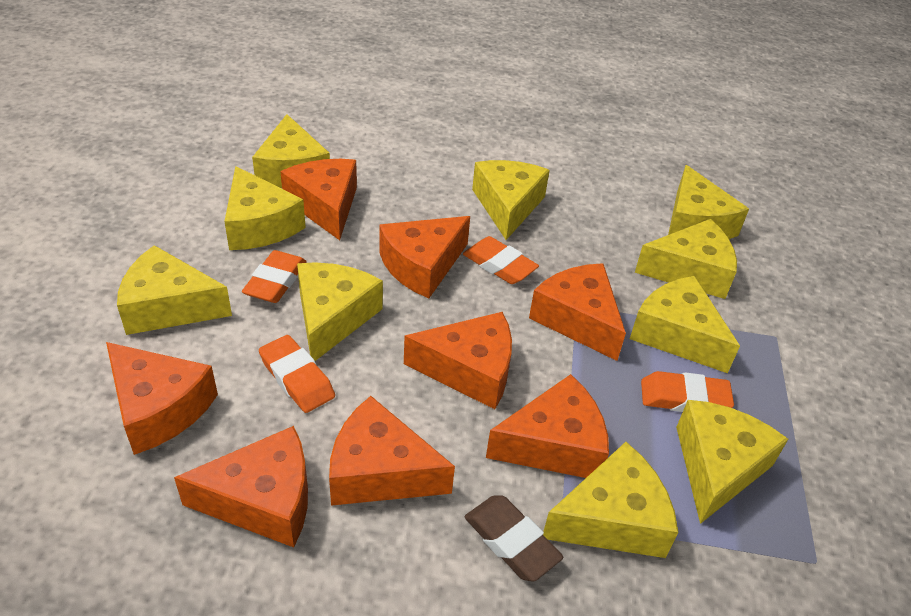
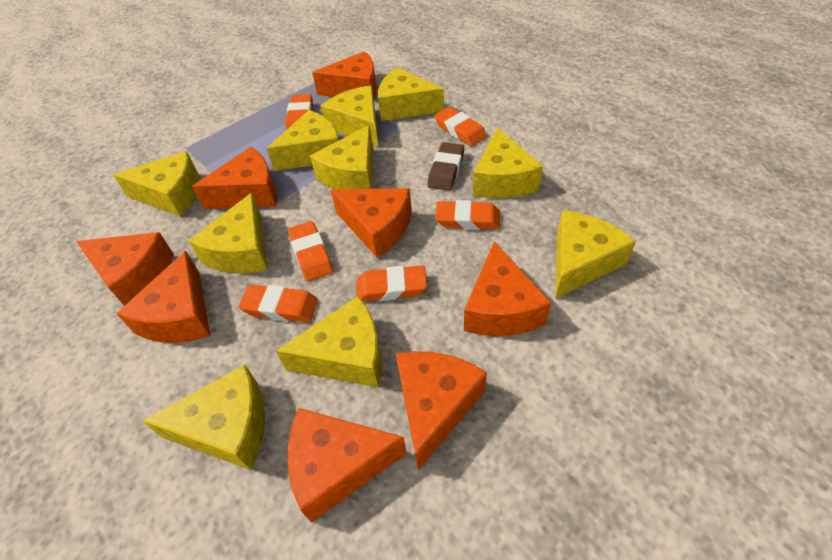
orange eraser: 4 -> 6

